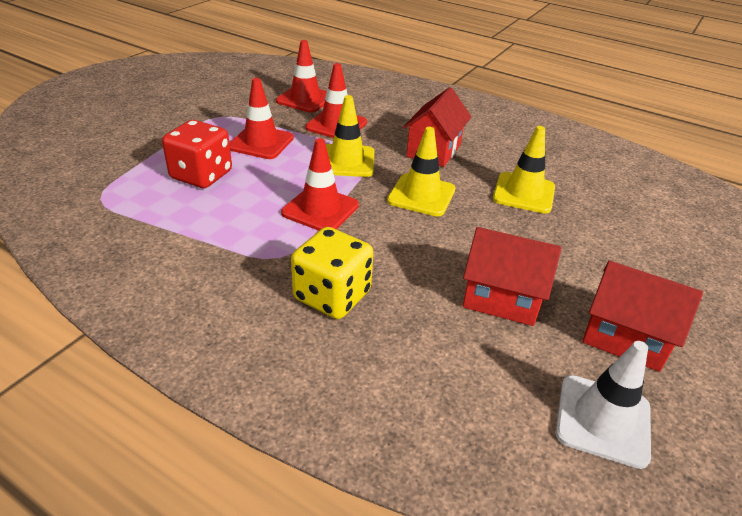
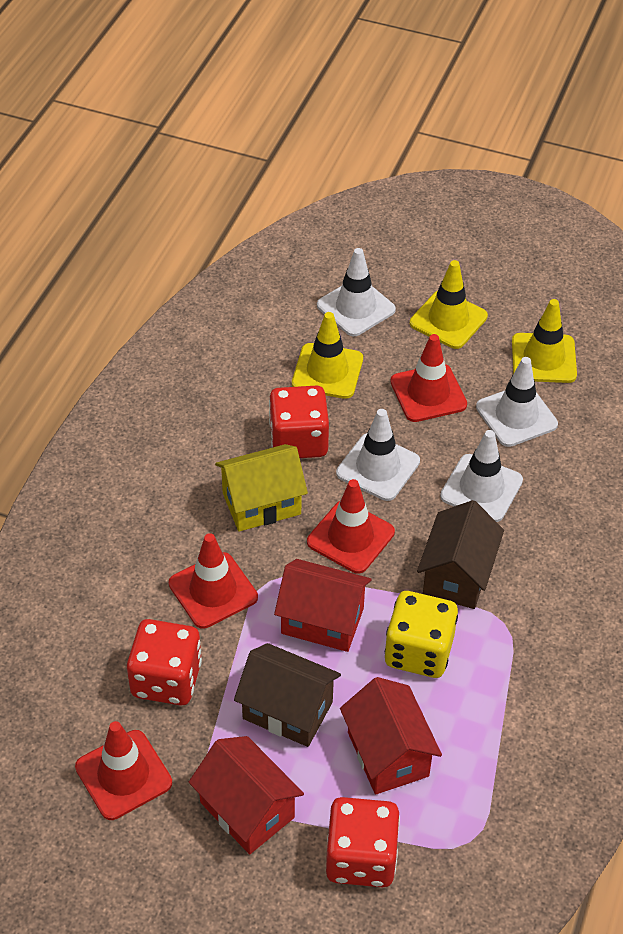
brown house: 0 -> 2
red dice: 1 -> 3
white traffic cone: 1 -> 4
yellow house: 0 -> 1

